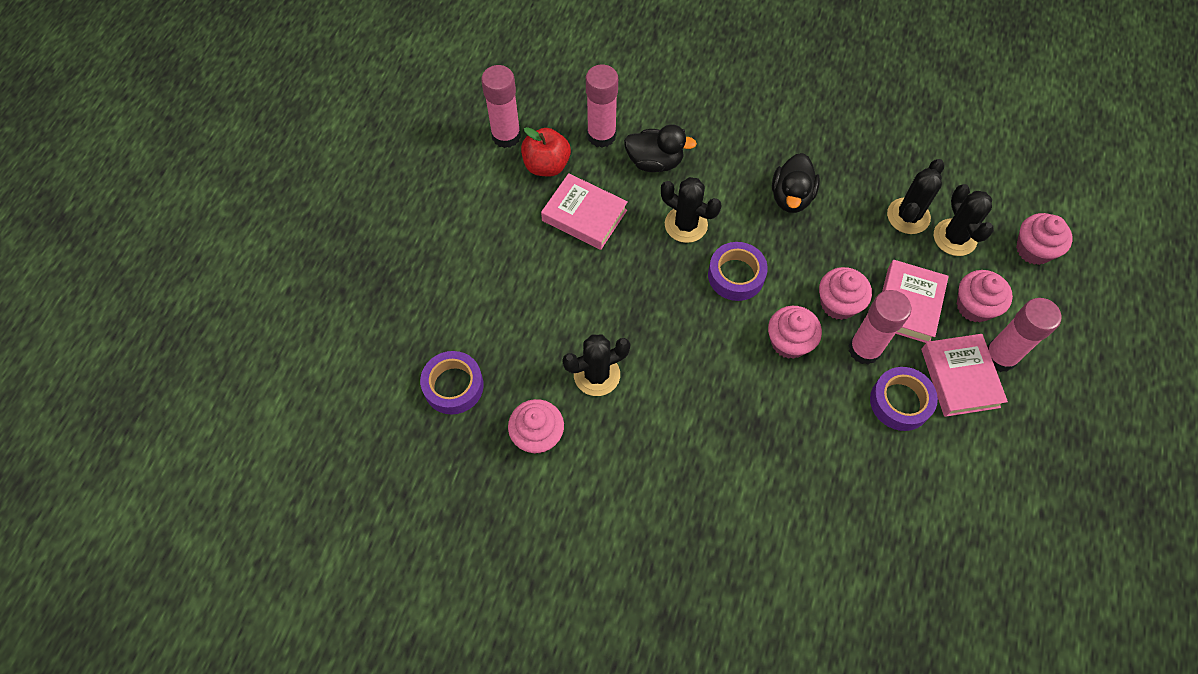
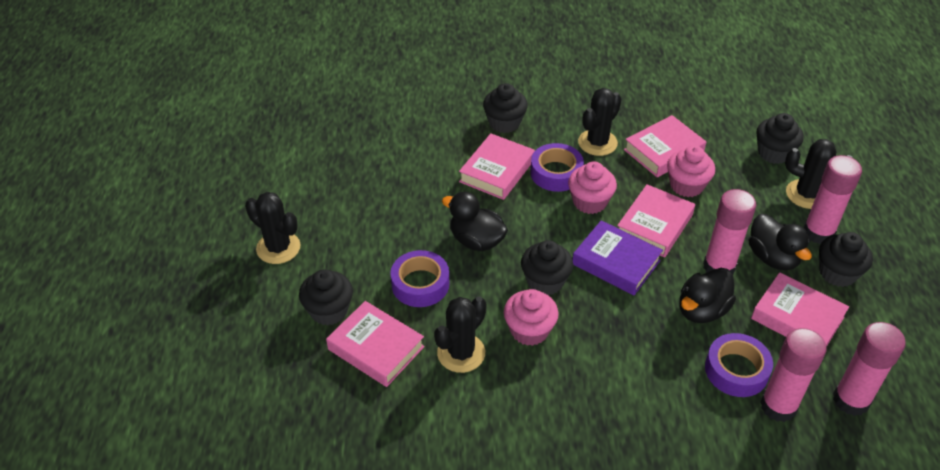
black cupcake: 0 -> 5
black duck: 2 -> 3
pink book: 3 -> 5
pink cupcake: 5 -> 3
purple book: 0 -> 1
red apple: 1 -> 0

